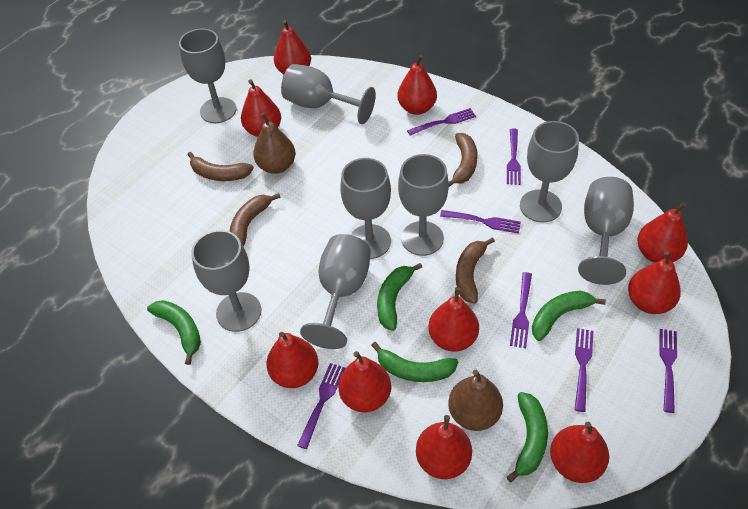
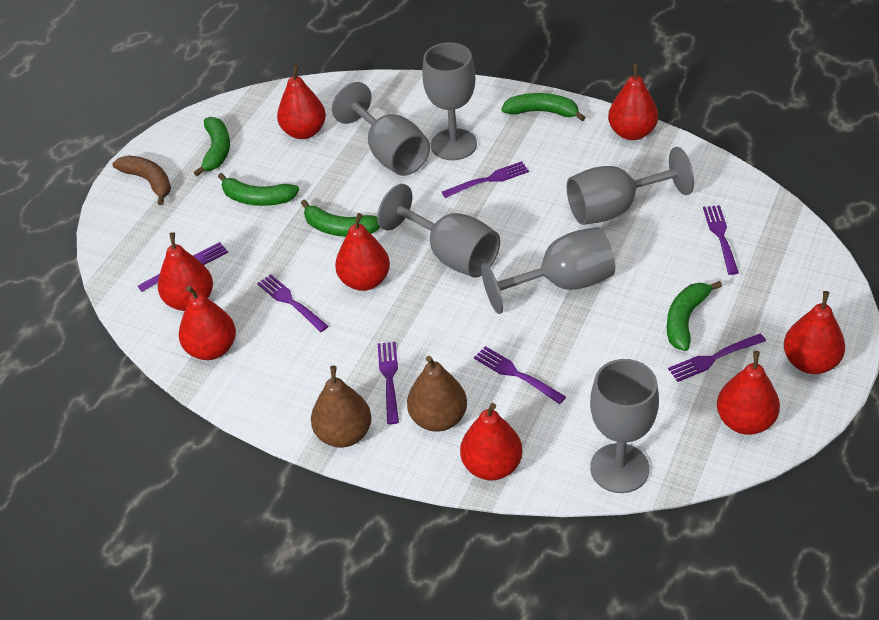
brown banana: 4 -> 1
grey goblet: 8 -> 6
red pear: 10 -> 8

